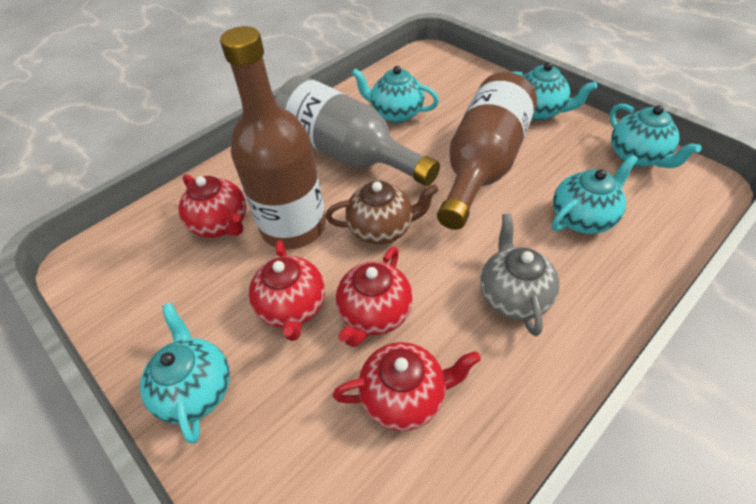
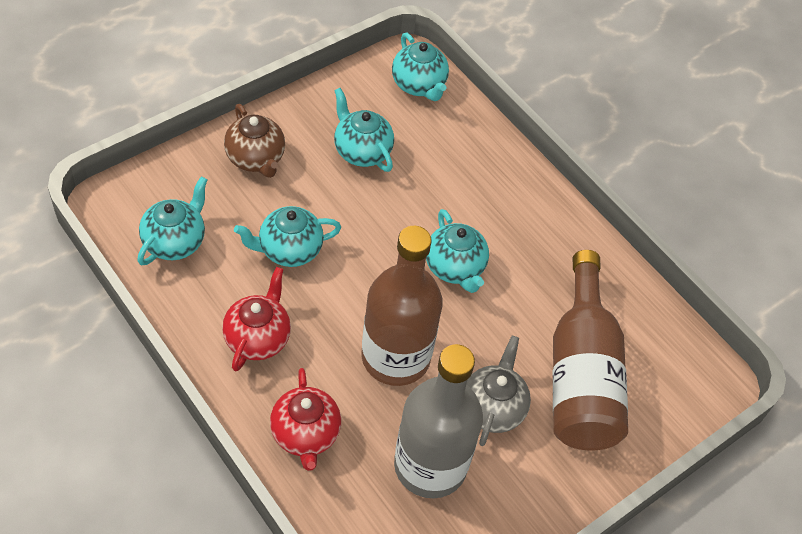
red teapot: 4 -> 2

